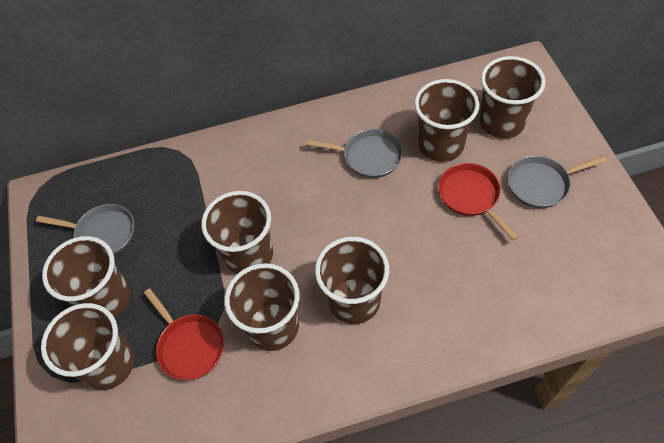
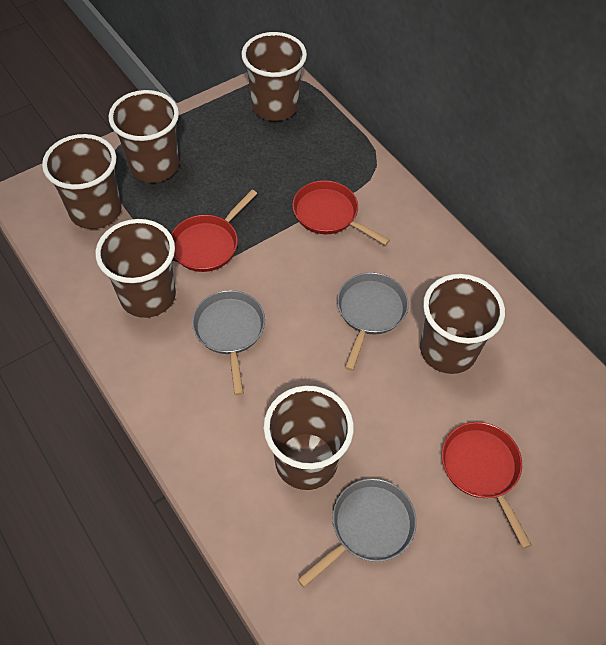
brown cup: 7 -> 6
red pan: 2 -> 3

